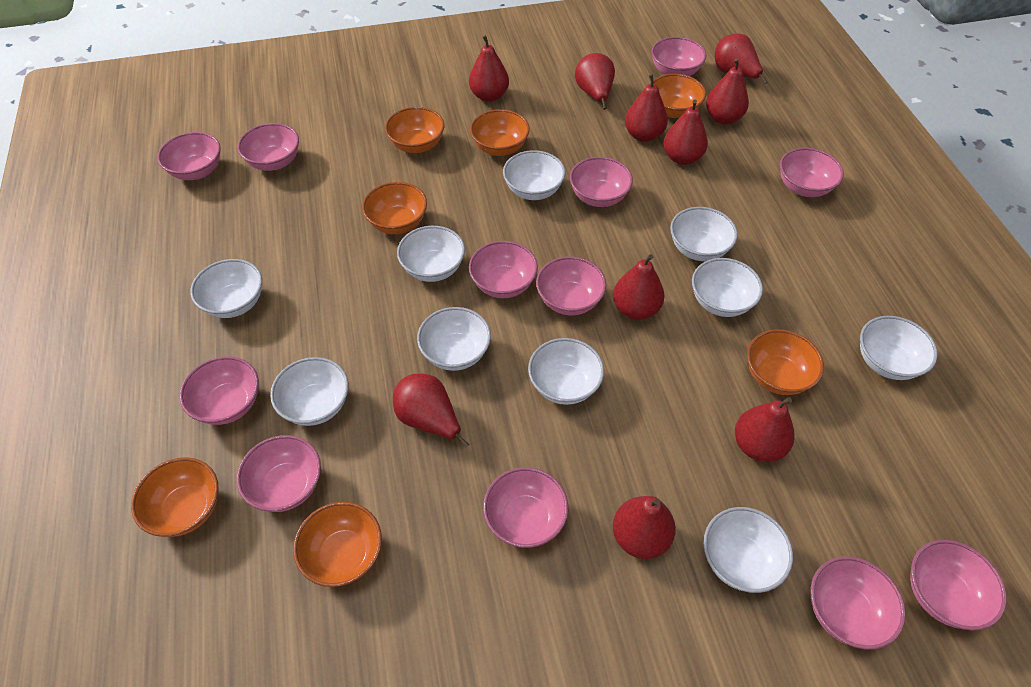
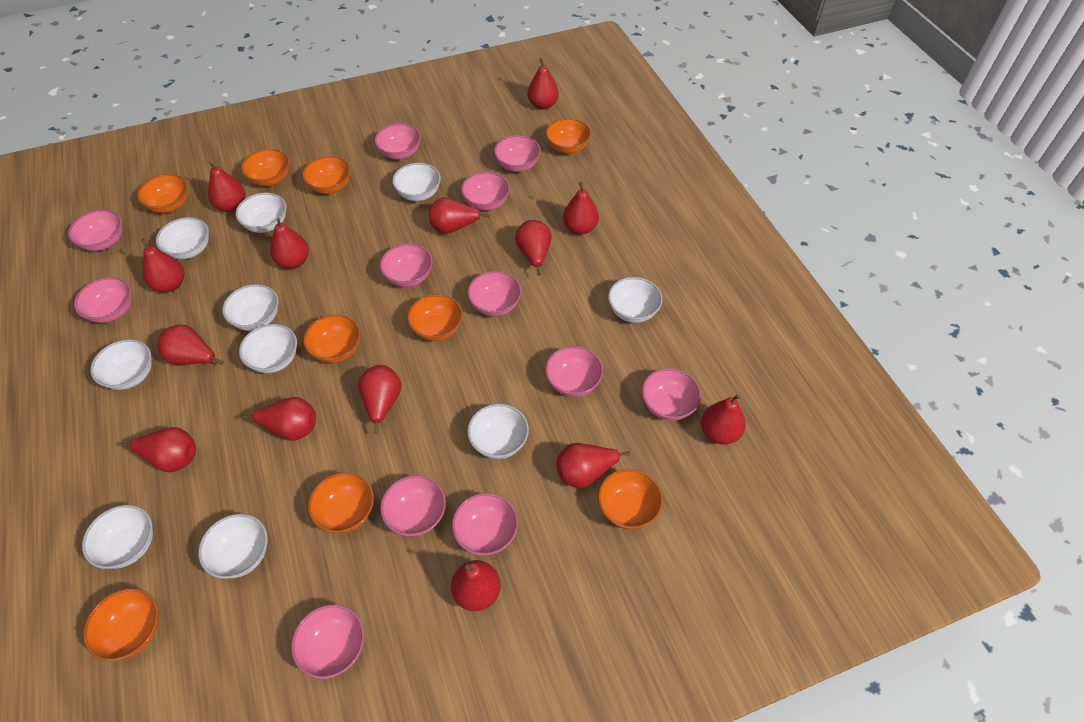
orange bowl: 7 -> 9
red pear: 10 -> 14

